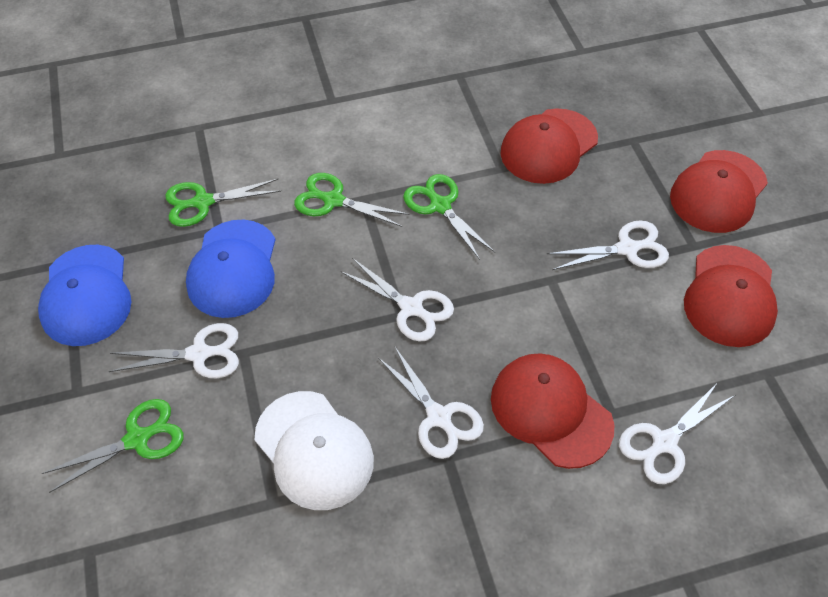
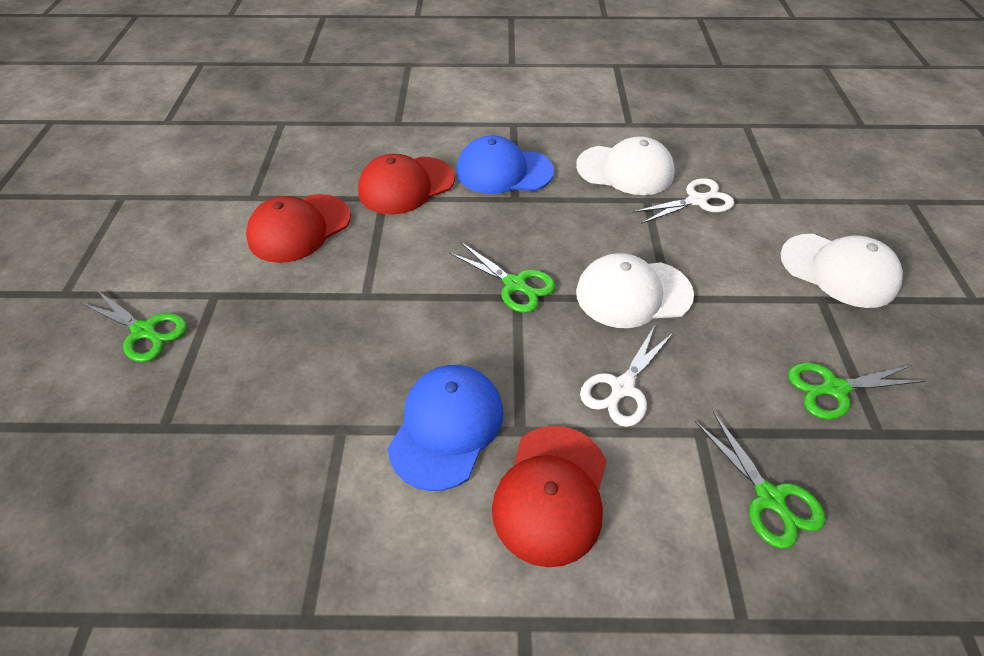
red cap: 4 -> 3
white cap: 1 -> 3
white scissors: 5 -> 2

